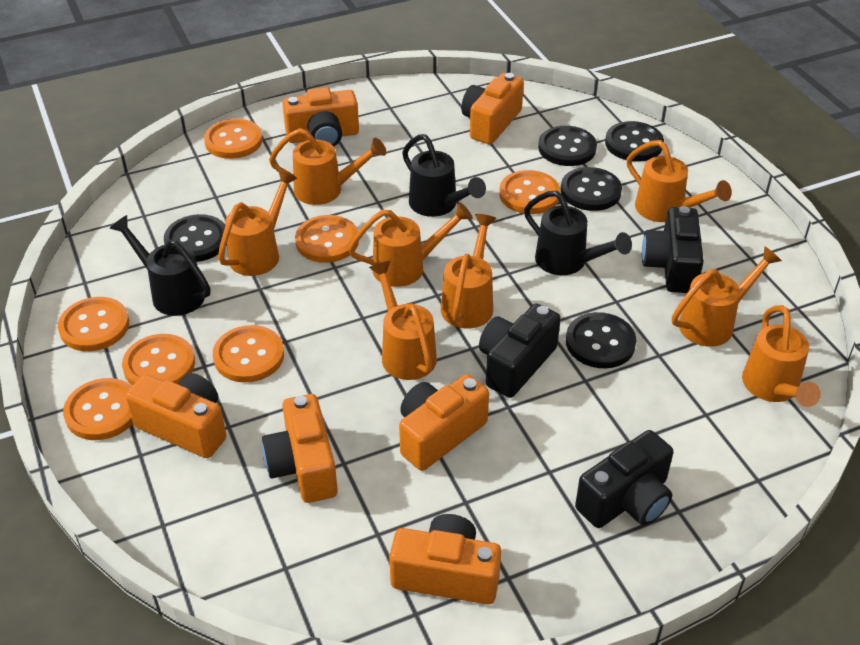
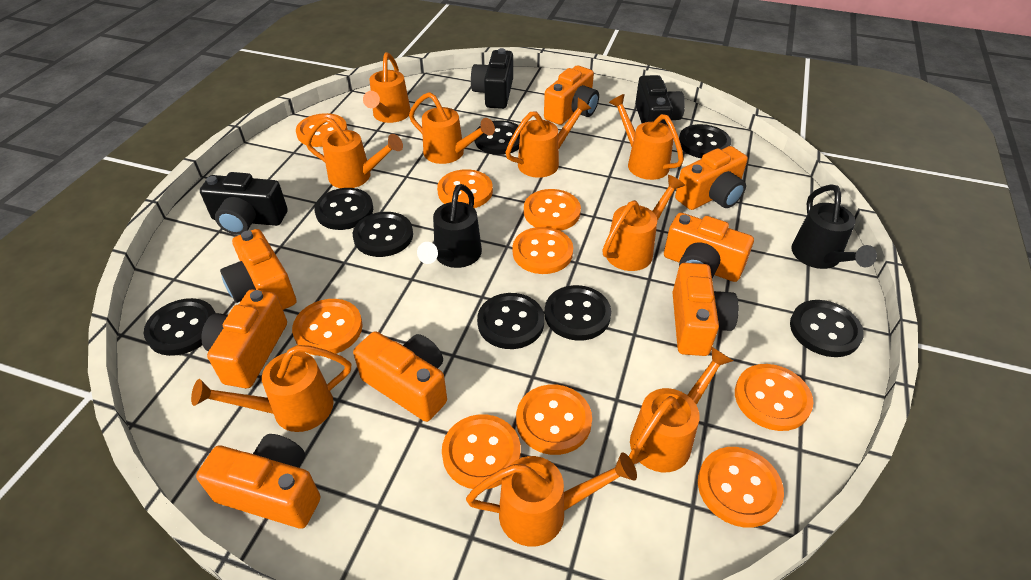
black button: 5 -> 8
black watering can: 3 -> 2
orange button: 7 -> 9
orange camera: 6 -> 8
orange watering can: 8 -> 9

